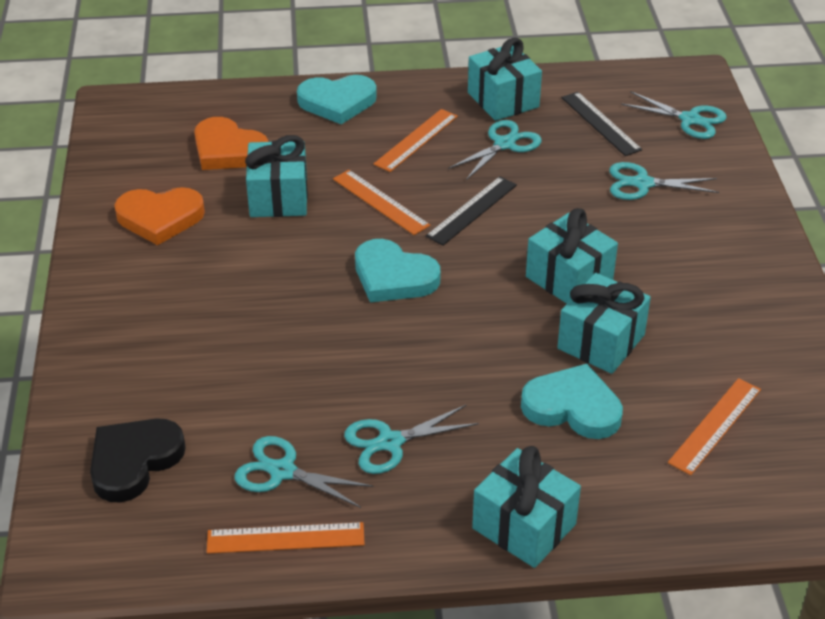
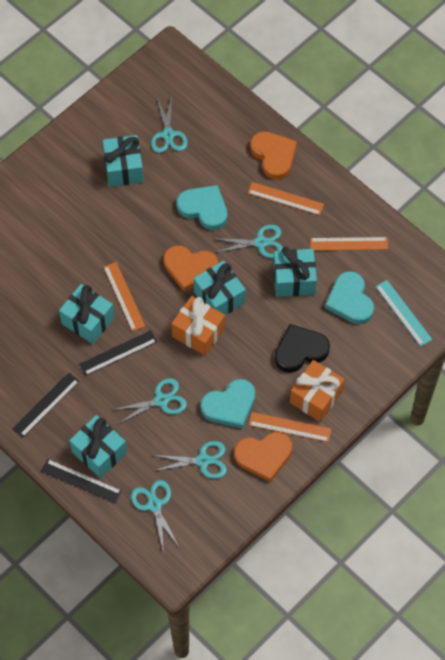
black ruler: 2 -> 3
orange gift: 0 -> 2
orange heart: 2 -> 3
turquoise ruler: 0 -> 1

